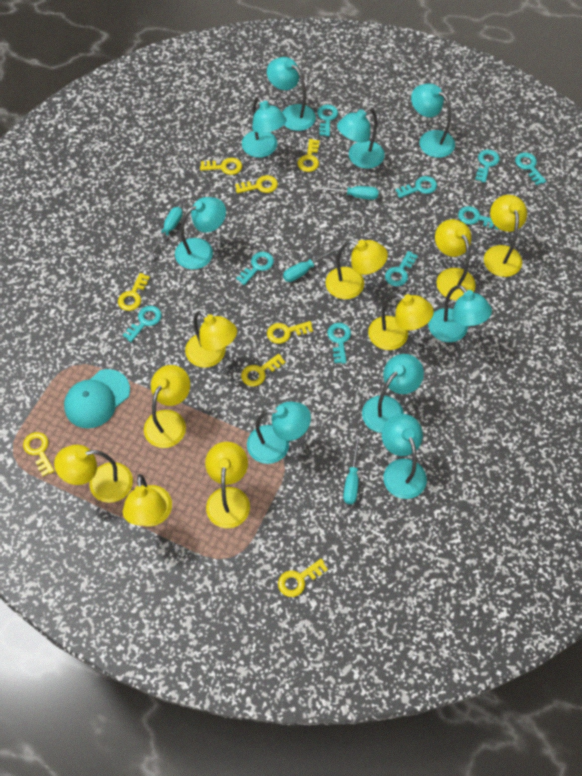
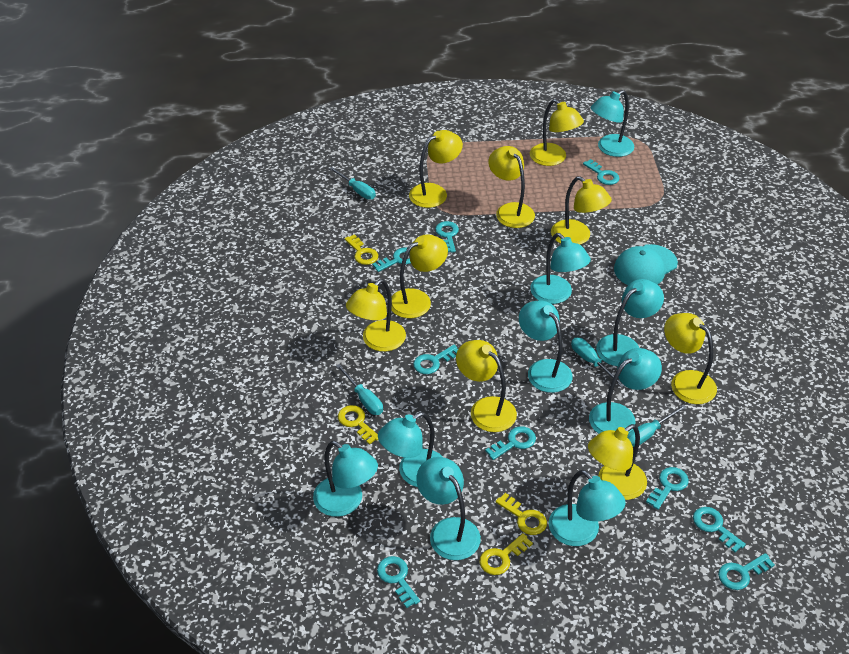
yellow key: 8 -> 4

